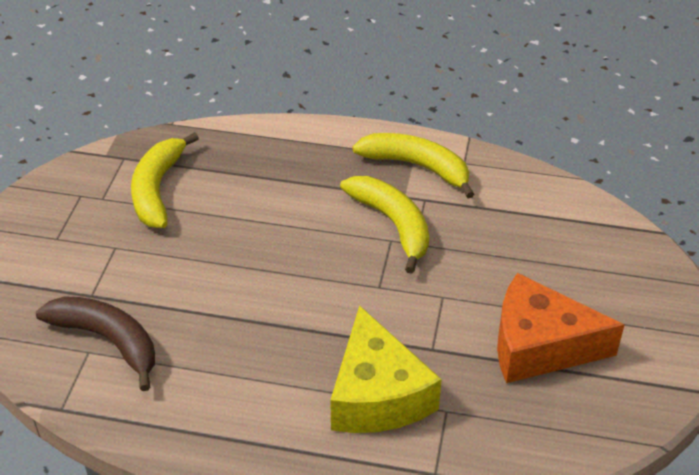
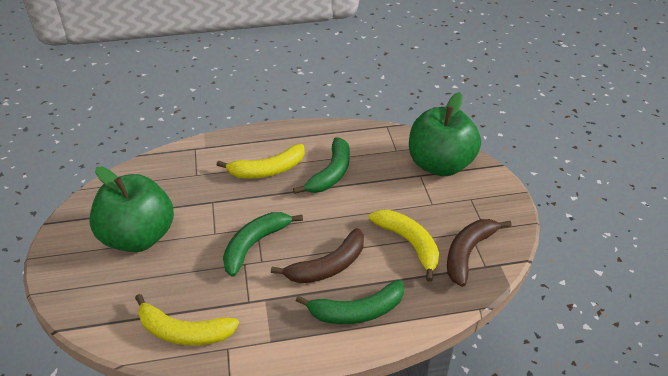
brown banana: 1 -> 2
green apple: 0 -> 2
green banana: 0 -> 3
orange cheese: 1 -> 0
yellow cheese: 1 -> 0

